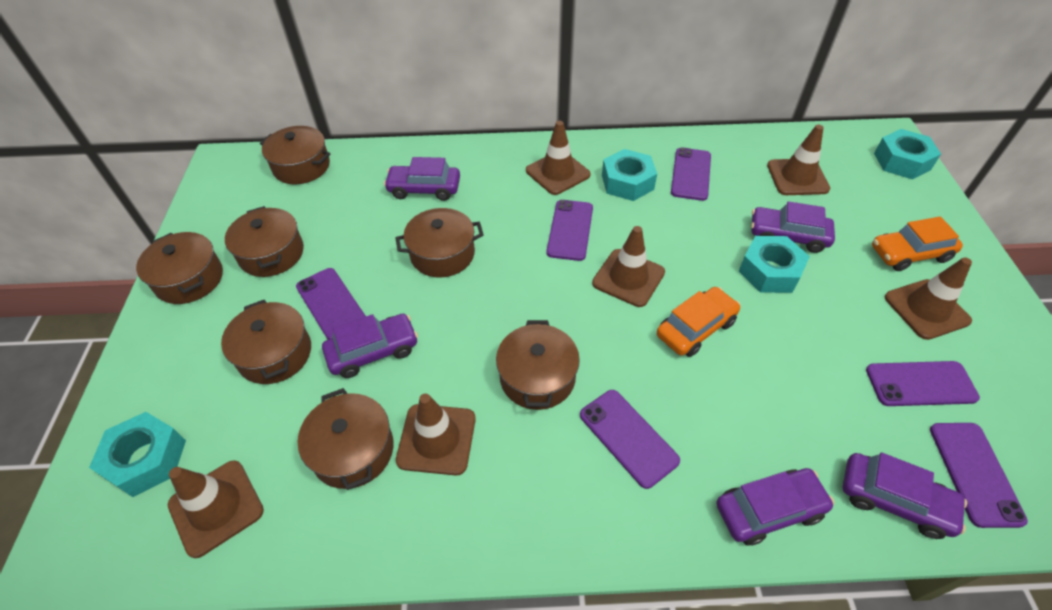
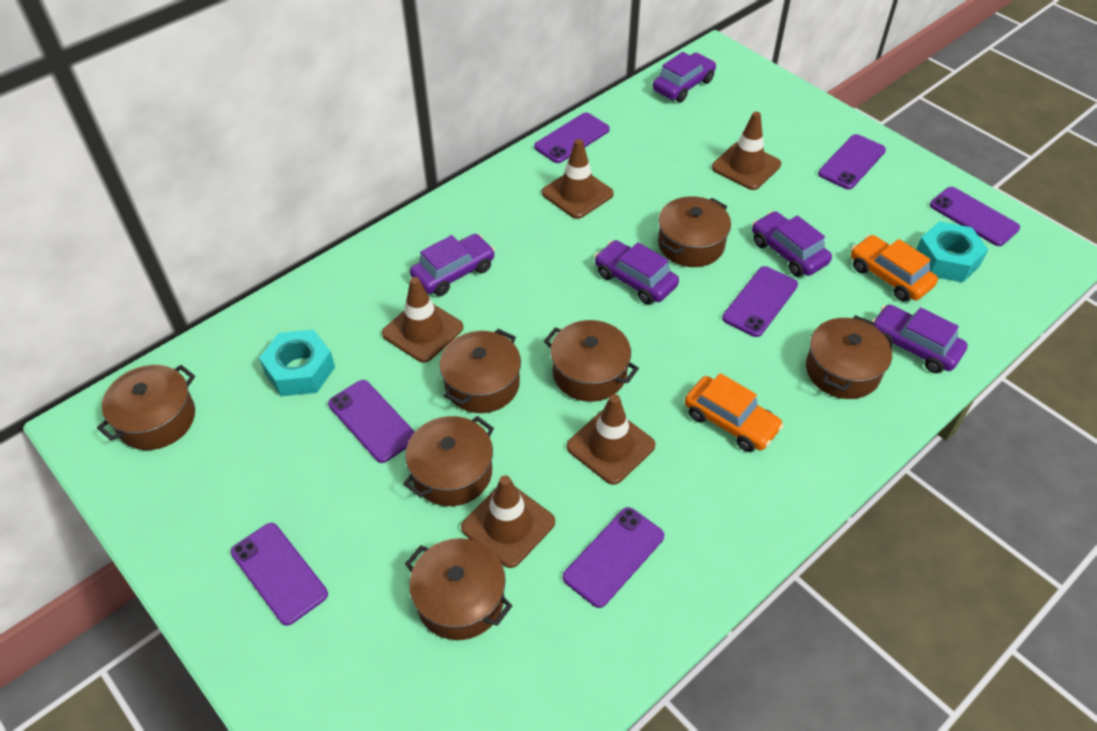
brown traffic cone: 6 -> 5
purple phone: 6 -> 7
turquoise nut: 4 -> 2

